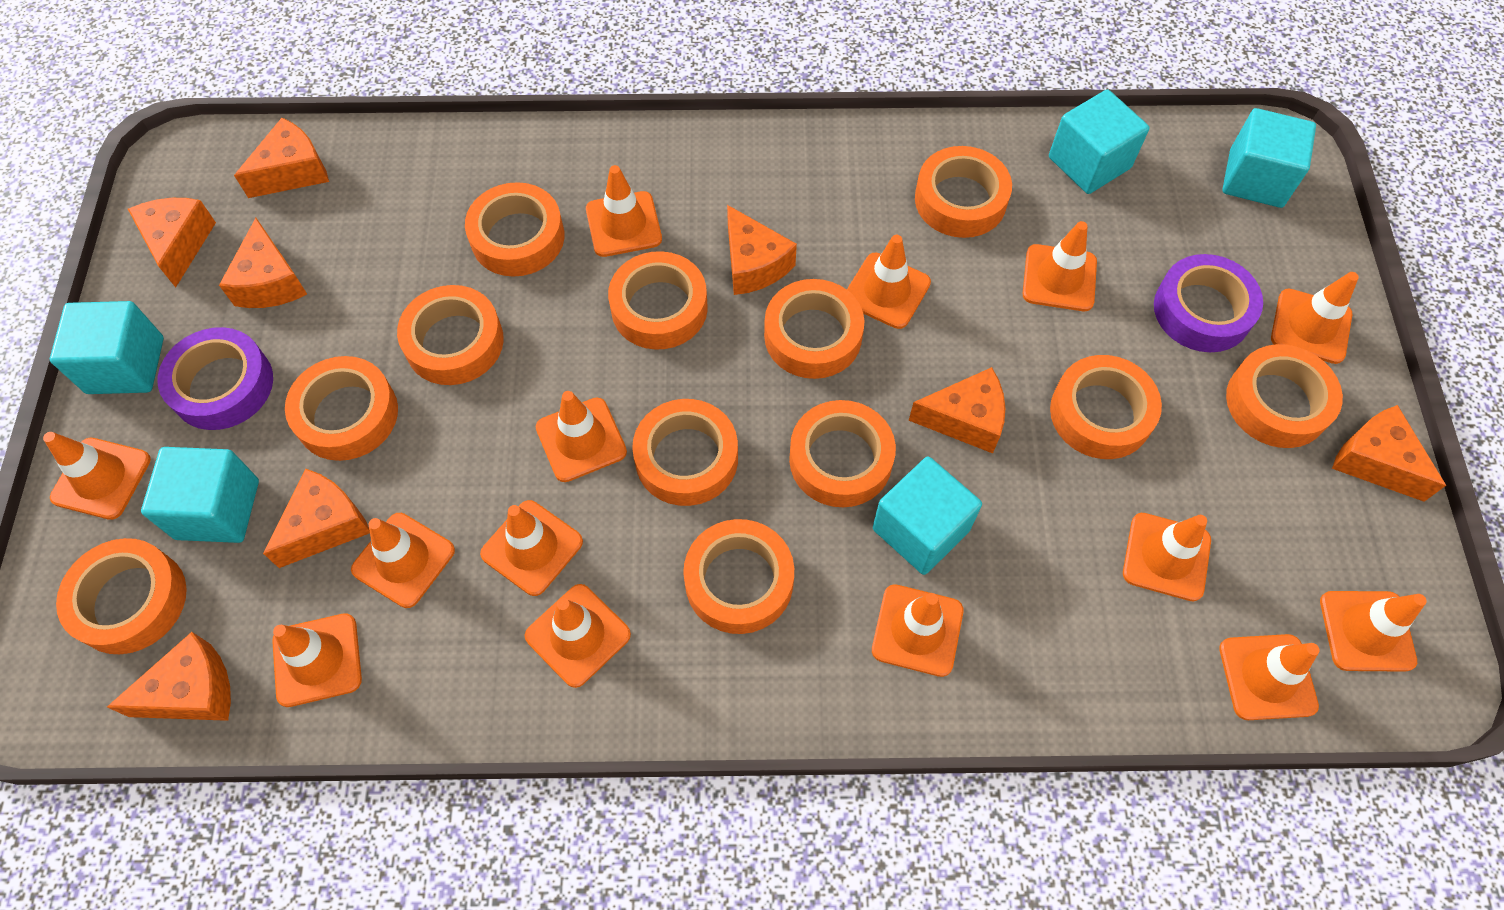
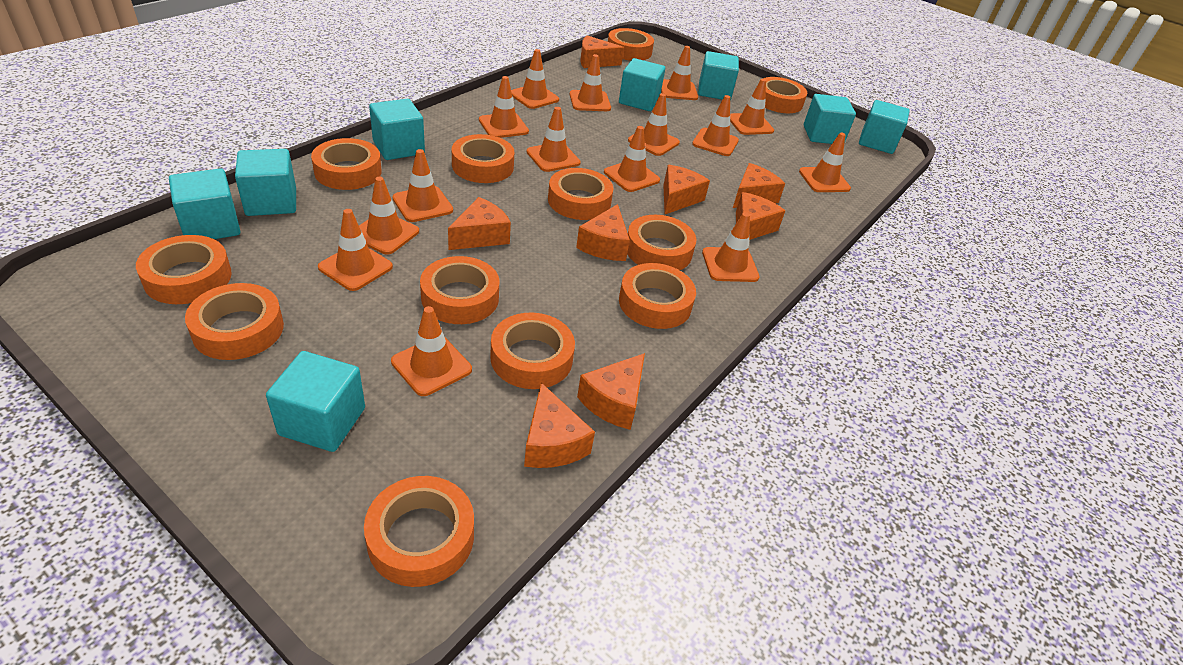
orange traffic cone: 14 -> 15
purple tape: 2 -> 0
turquoise cube: 5 -> 8

